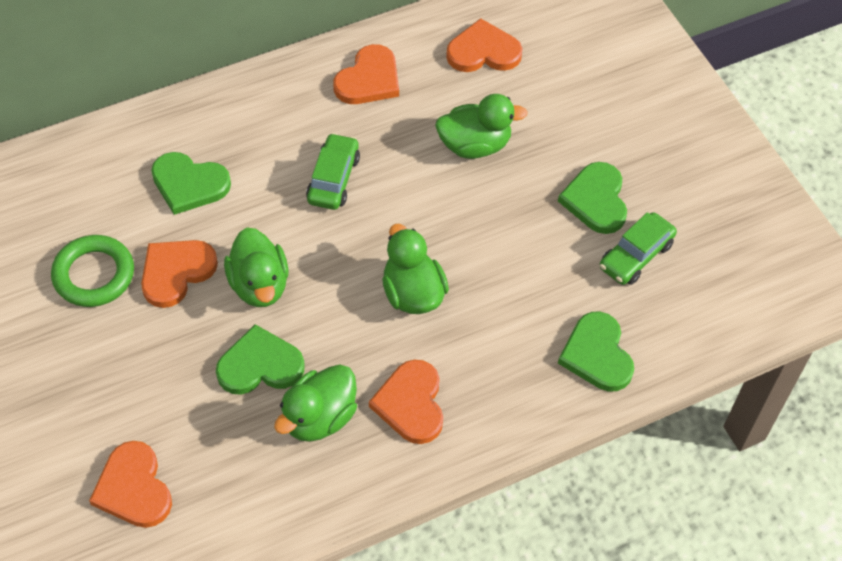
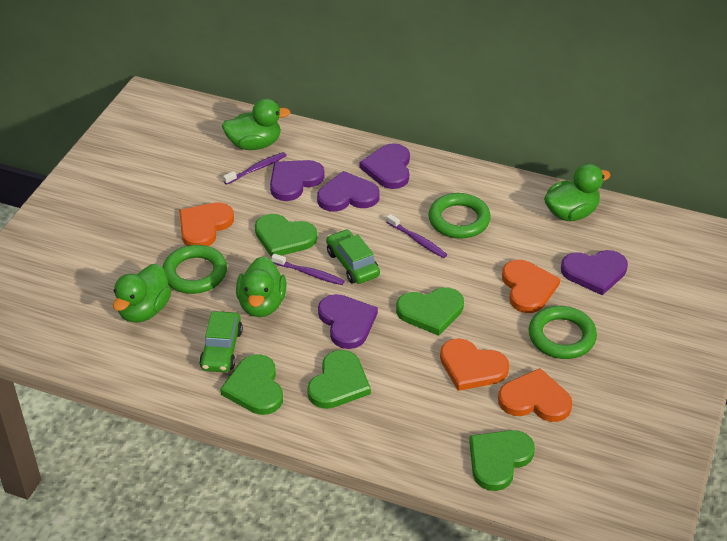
green heart: 4 -> 5
green ring: 1 -> 3
orange heart: 5 -> 4
purple heart: 0 -> 5
purple toothbrush: 0 -> 3

